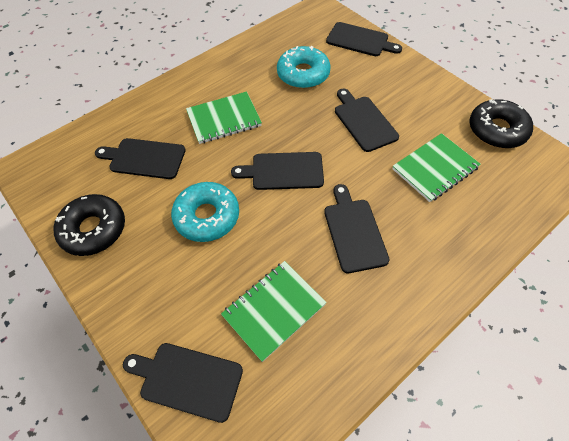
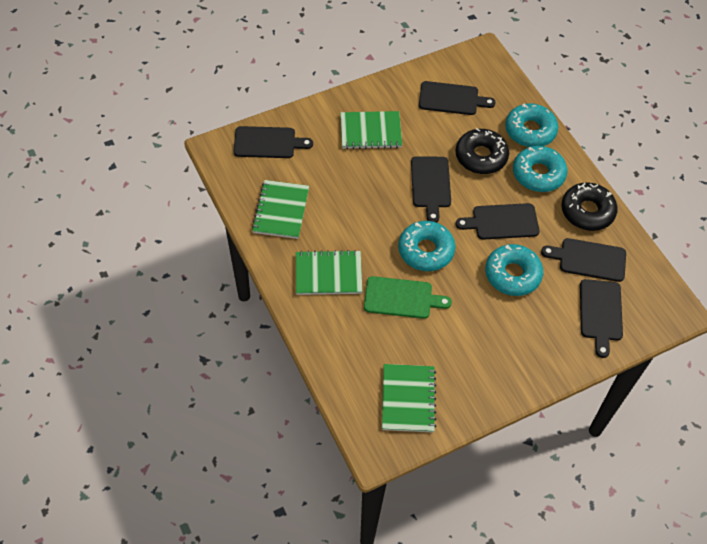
green cutting board: 0 -> 1
green notebook: 3 -> 4
turquoise donut: 2 -> 4

